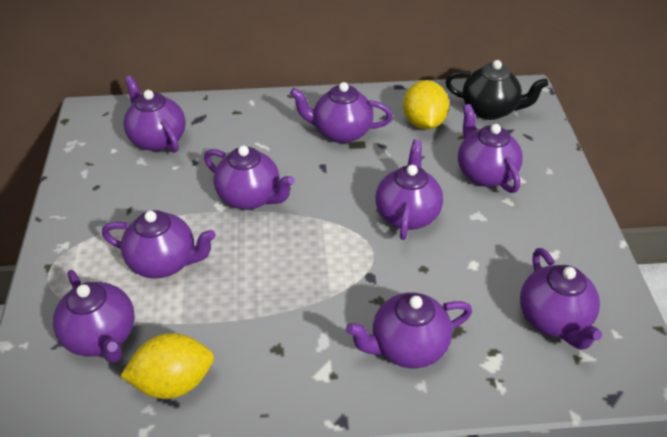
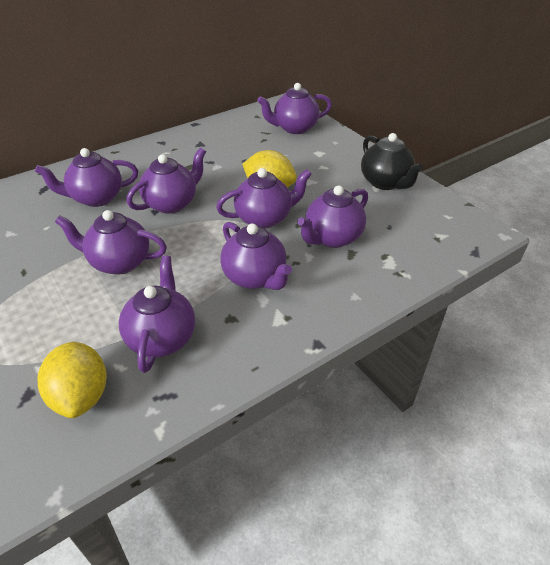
purple teapot: 9 -> 8

